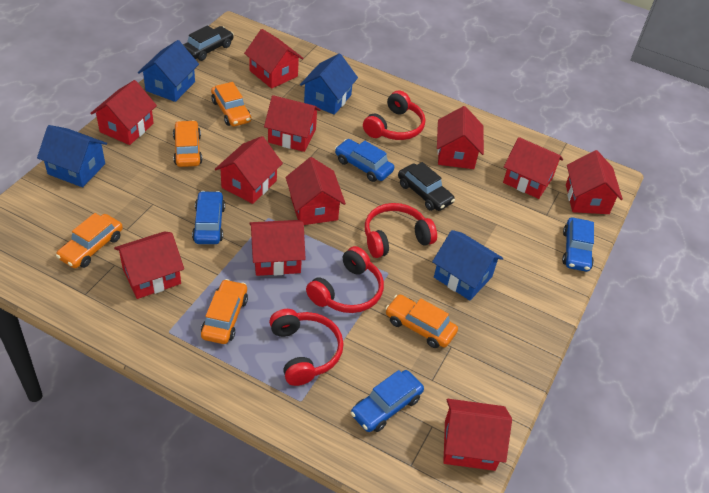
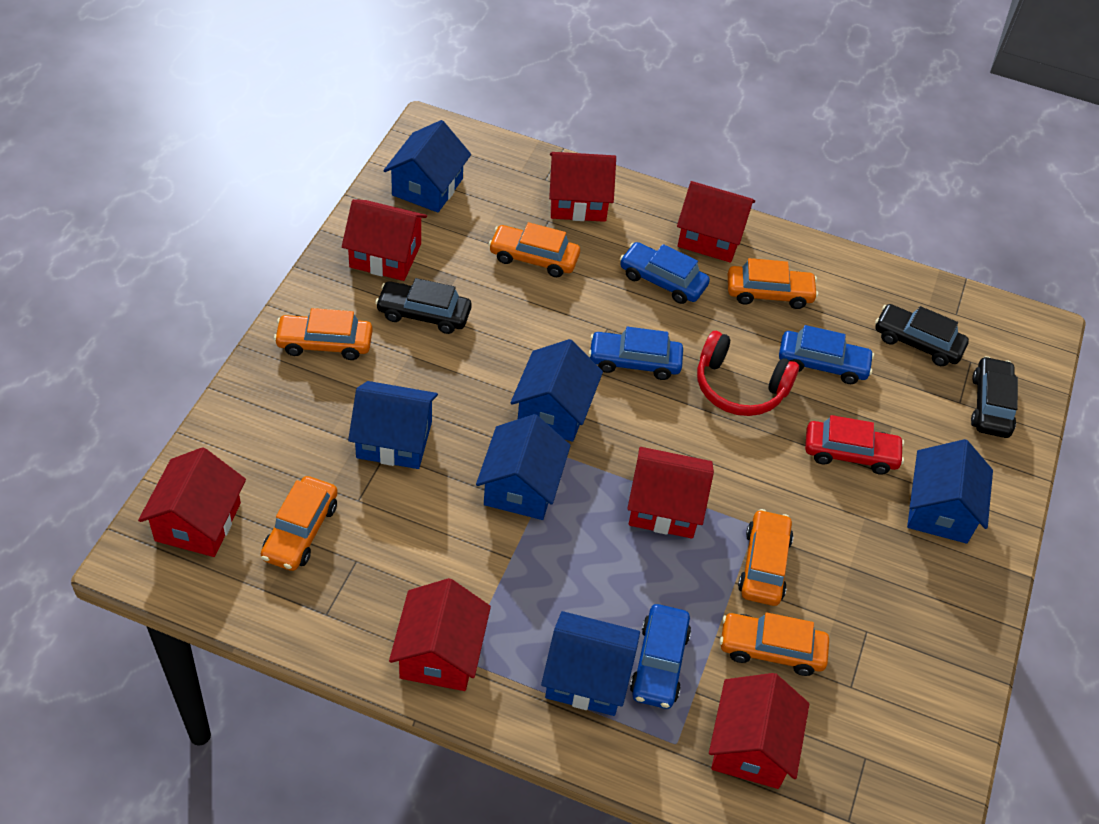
black car: 2 -> 3
blue house: 4 -> 6
orange car: 5 -> 6
red car: 0 -> 1
red headphones: 4 -> 1
red house: 11 -> 7

